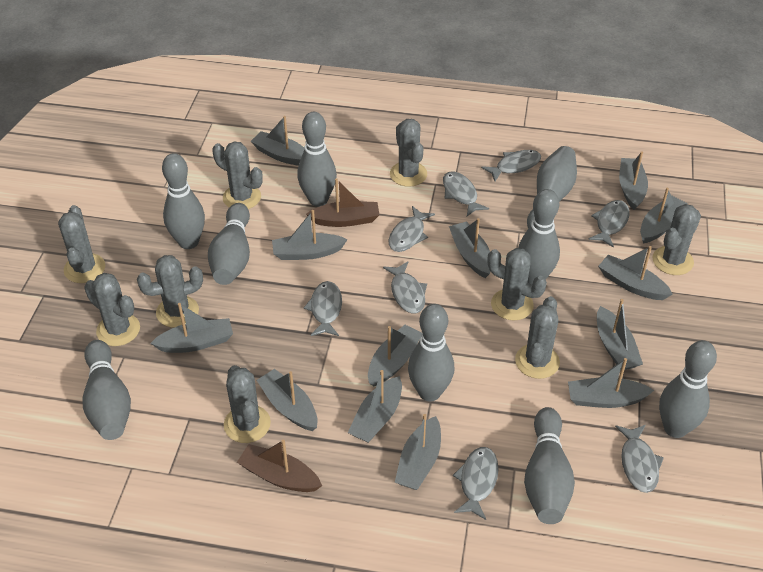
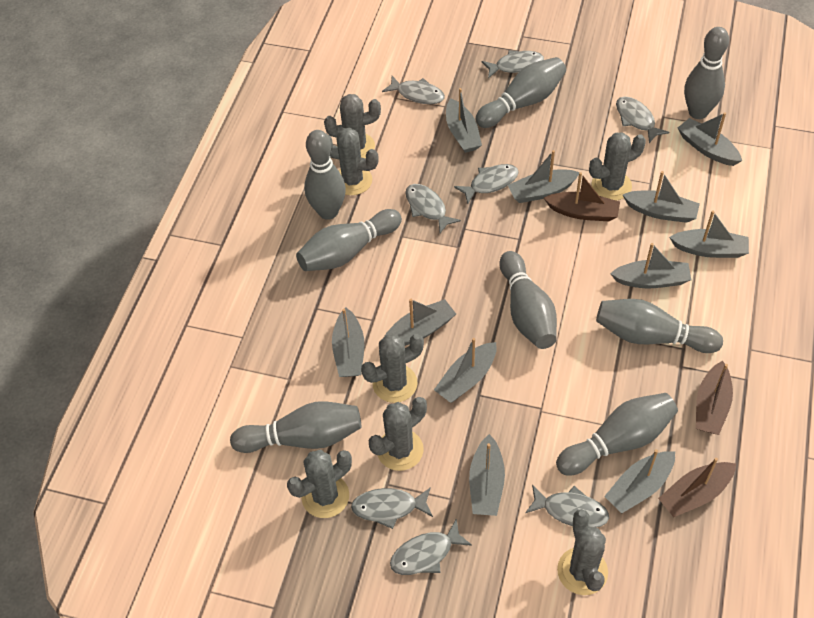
brown boat: 2 -> 3
grey boat: 13 -> 11
grey bowling pin: 9 -> 8
grey cactus: 9 -> 7

